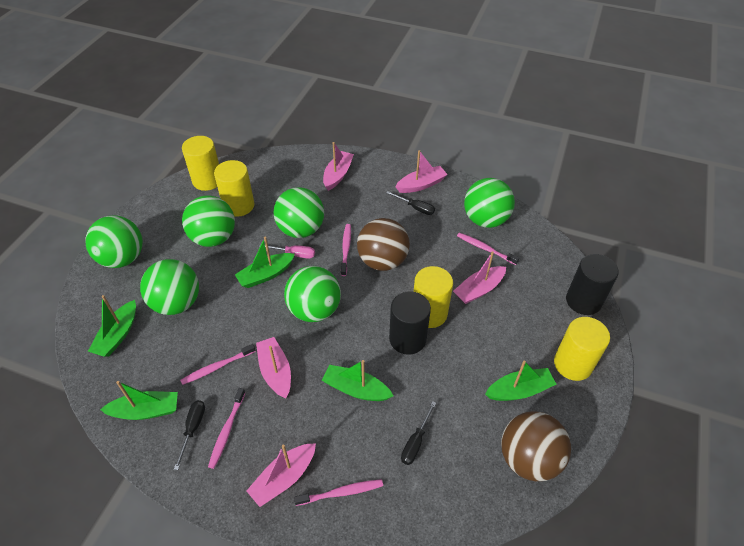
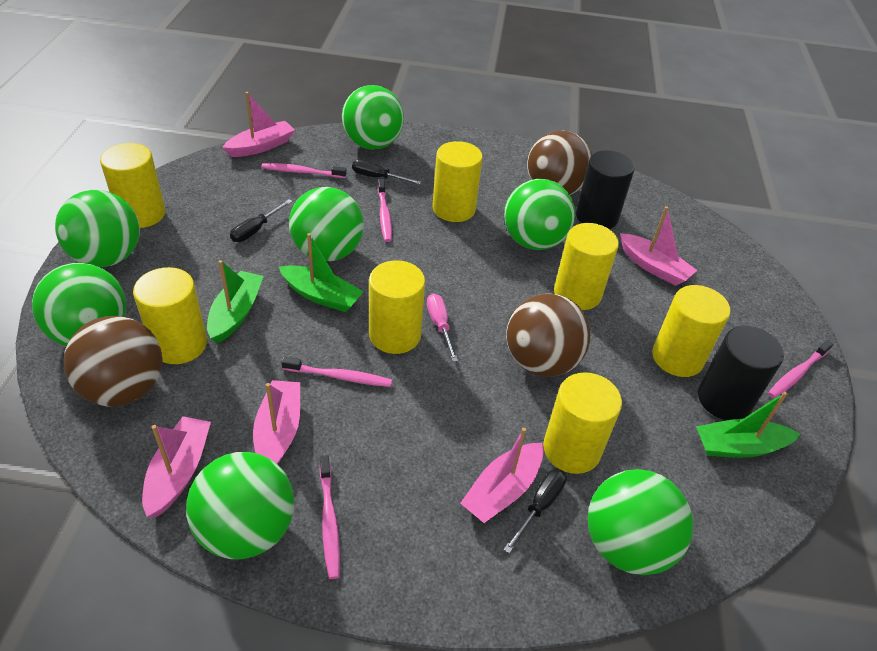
brown ball: 2 -> 3
green ball: 6 -> 7
green boat: 5 -> 3
yellow cylinder: 4 -> 7

